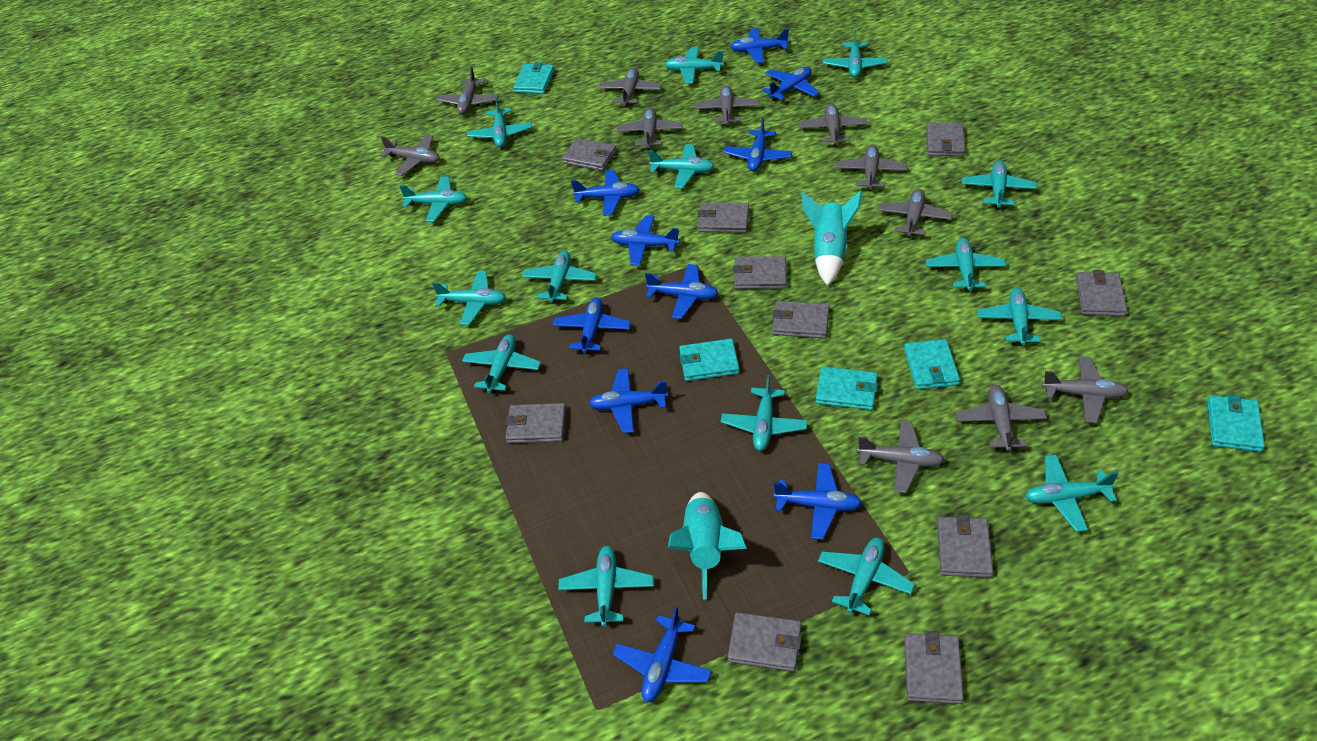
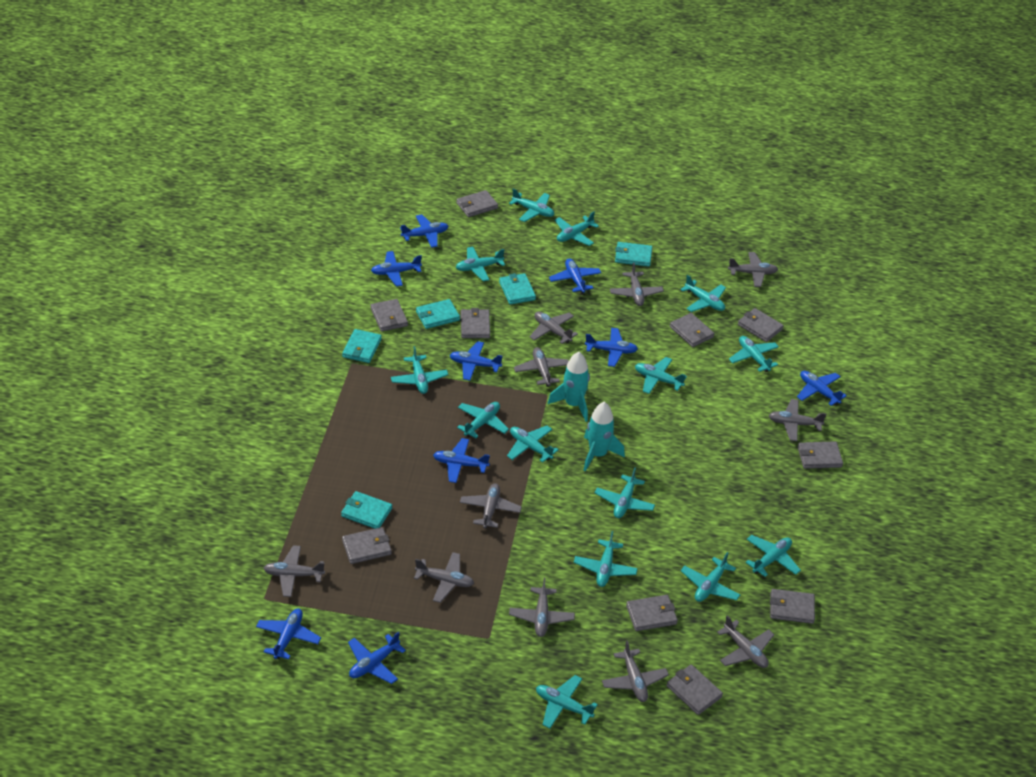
blue plane: 10 -> 9
turquoise plane: 15 -> 14

